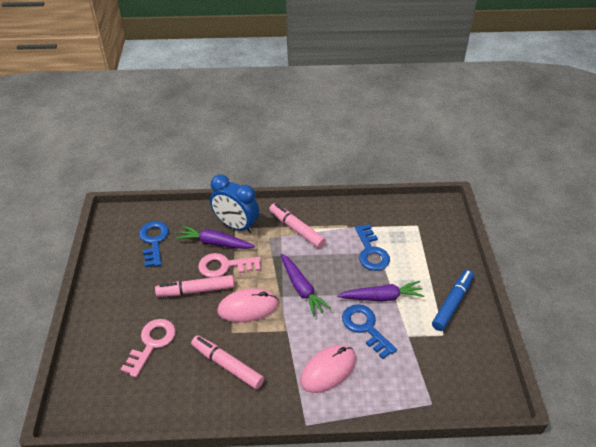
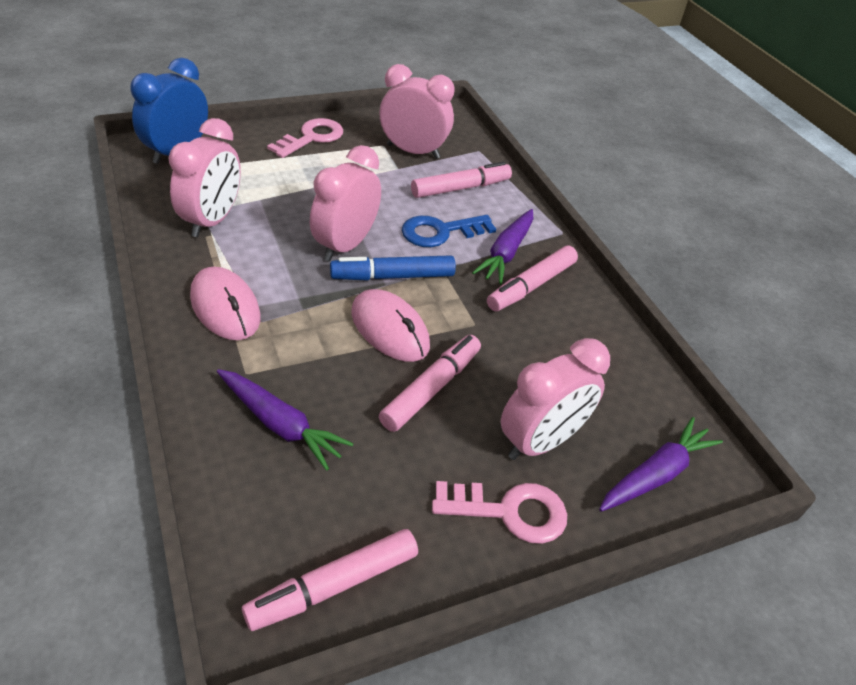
blue key: 3 -> 1
pink clock: 0 -> 4
pink marker: 3 -> 4

